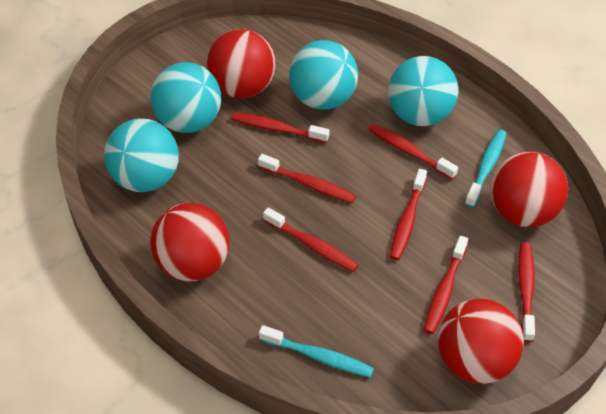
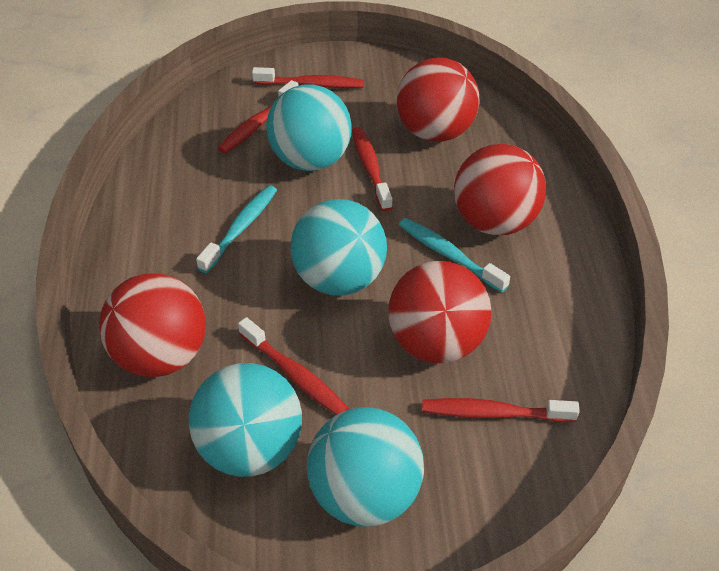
red toothbrush: 7 -> 5

